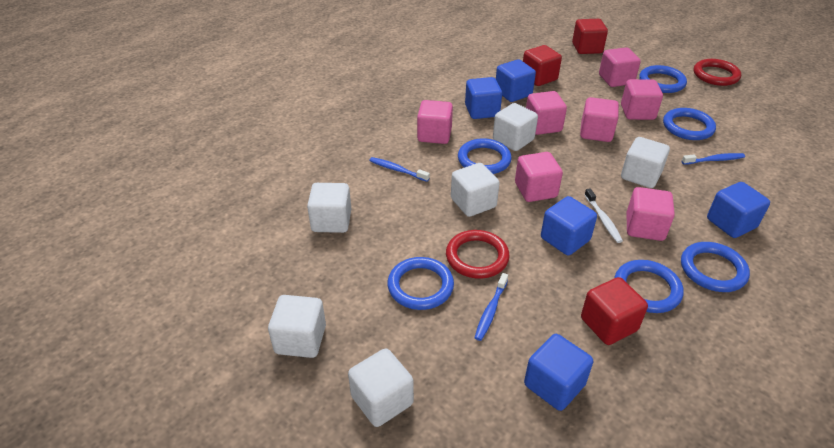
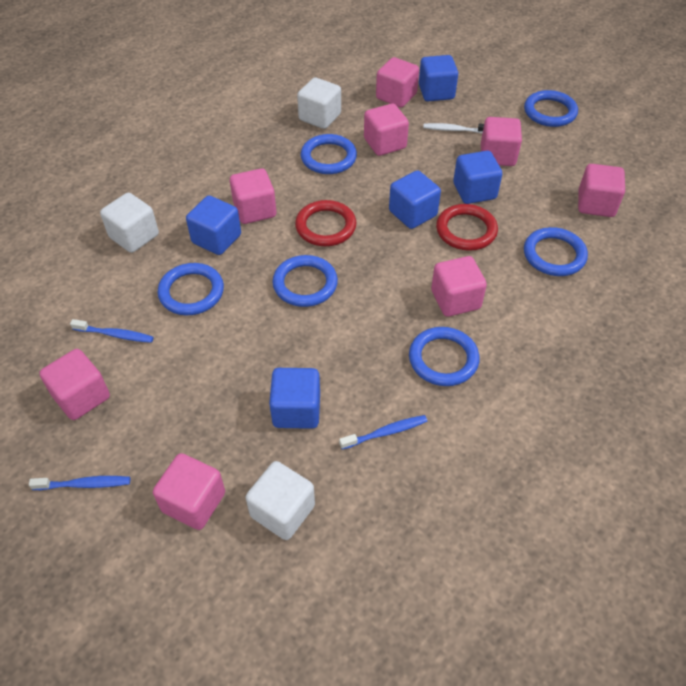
pink cube: 7 -> 8
red cube: 3 -> 0
white cube: 6 -> 3

